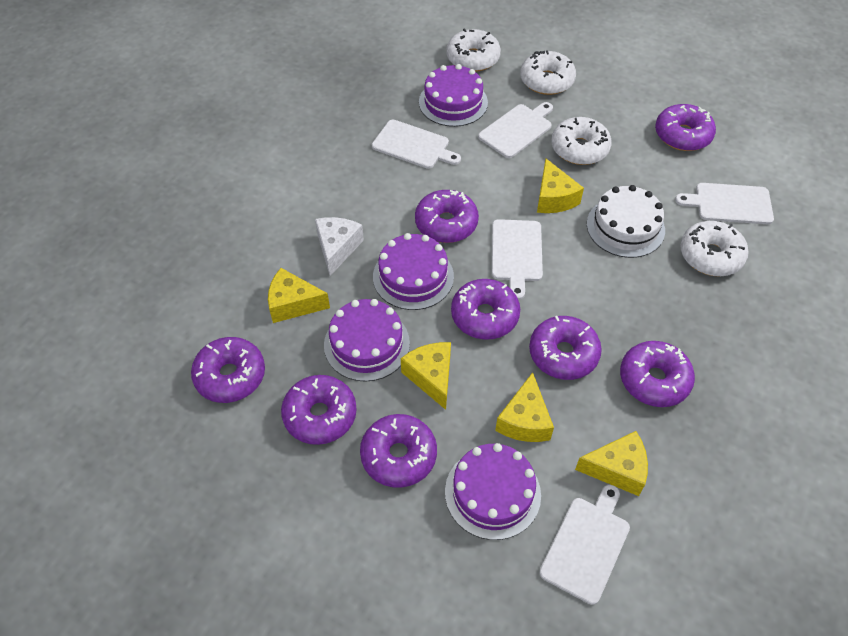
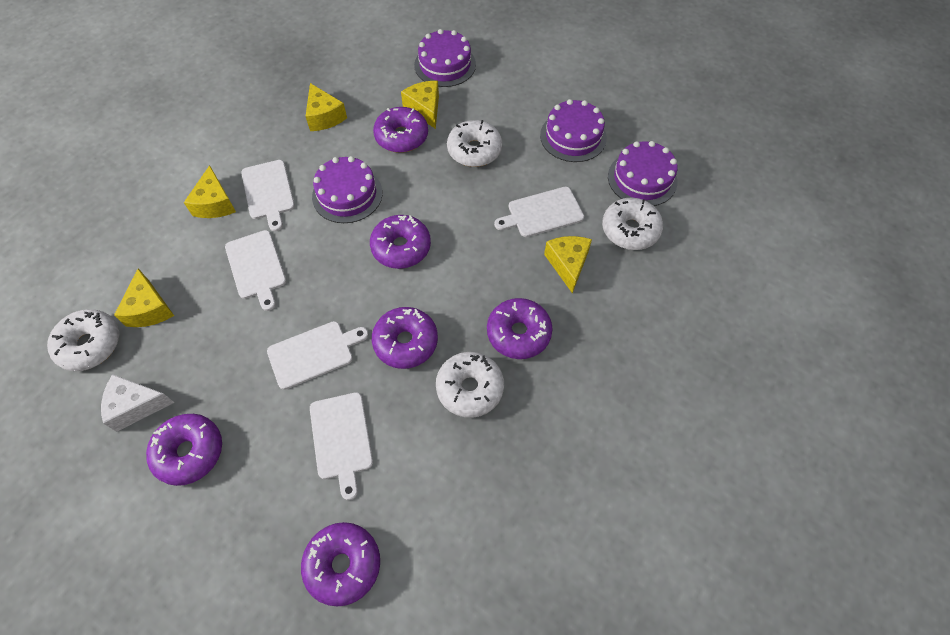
purple donut: 8 -> 6
white cake: 1 -> 0

